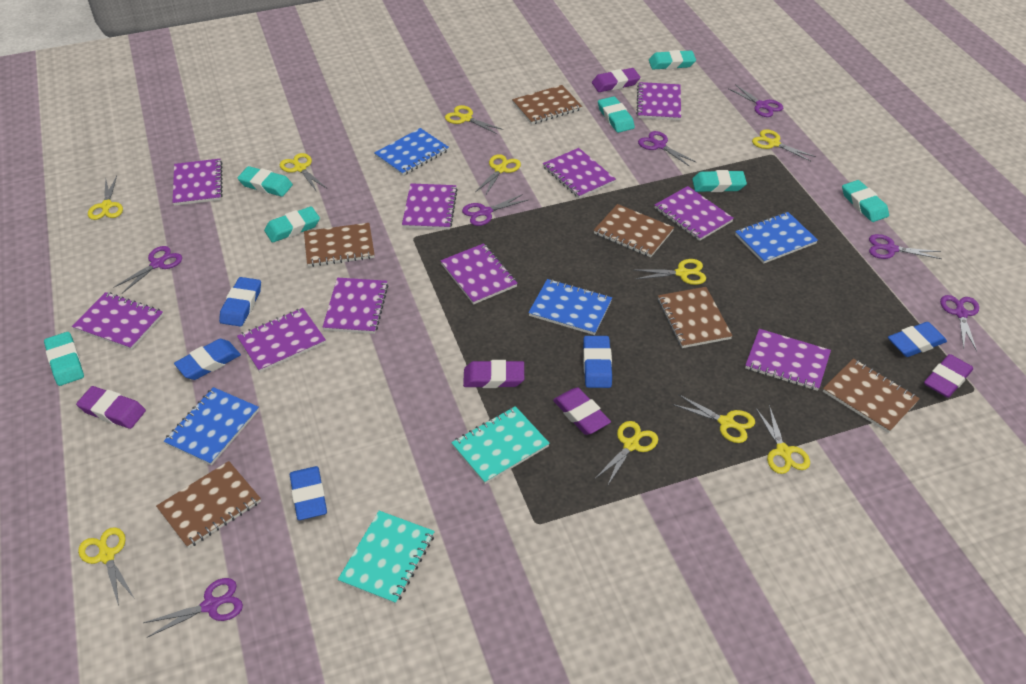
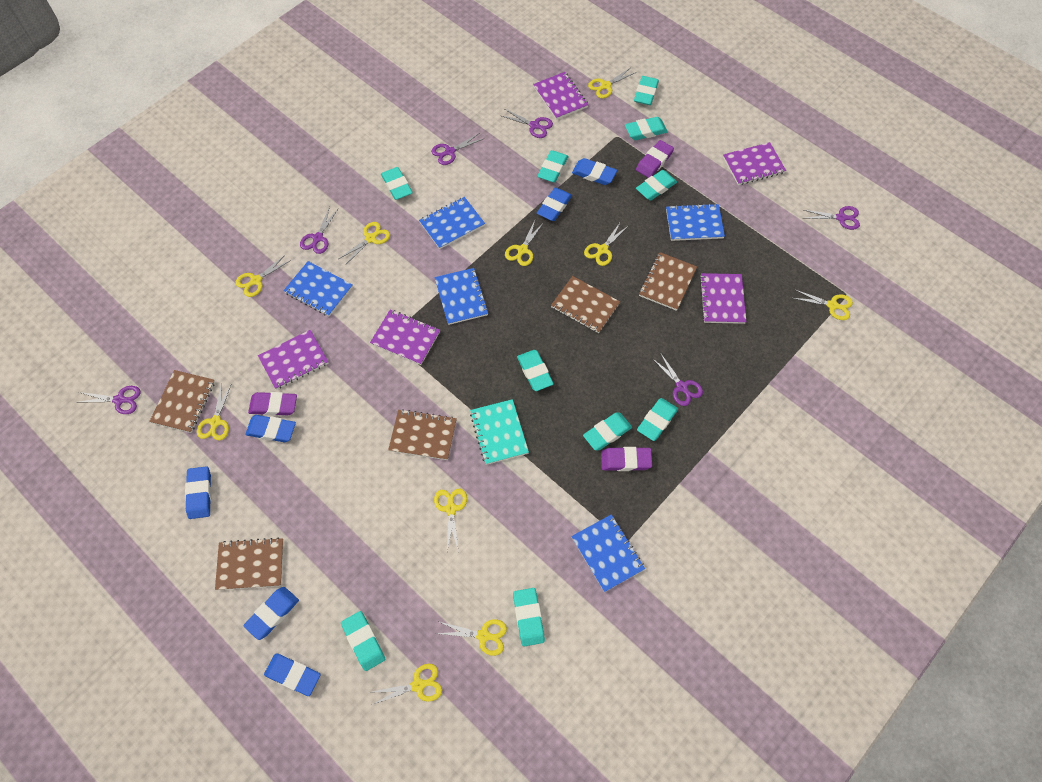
blue eraser: 5 -> 6
blue notebook: 4 -> 5
brown notebook: 6 -> 5
purple eraser: 5 -> 3
purple notebook: 10 -> 5
purple scissors: 7 -> 6
turquoise eraser: 7 -> 10
turquoise notebook: 2 -> 1

